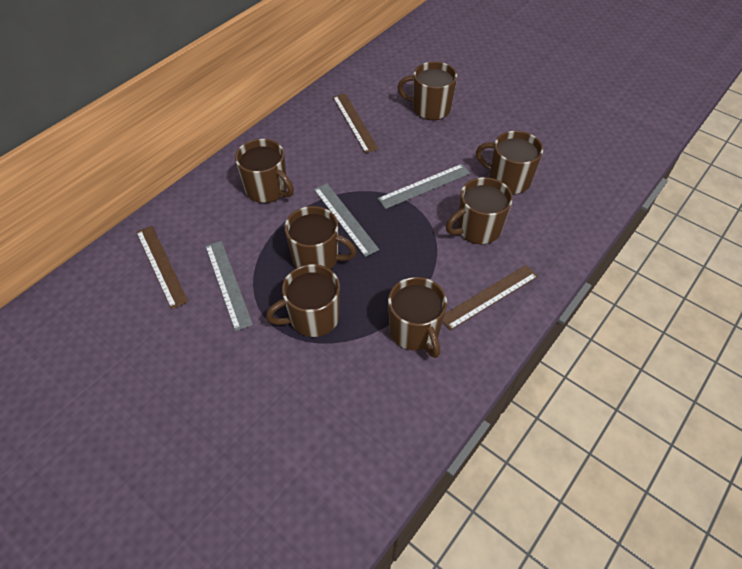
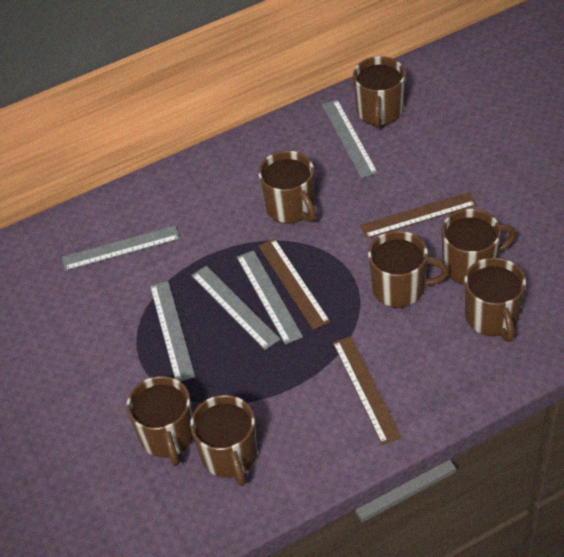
grey ruler: 3 -> 5

